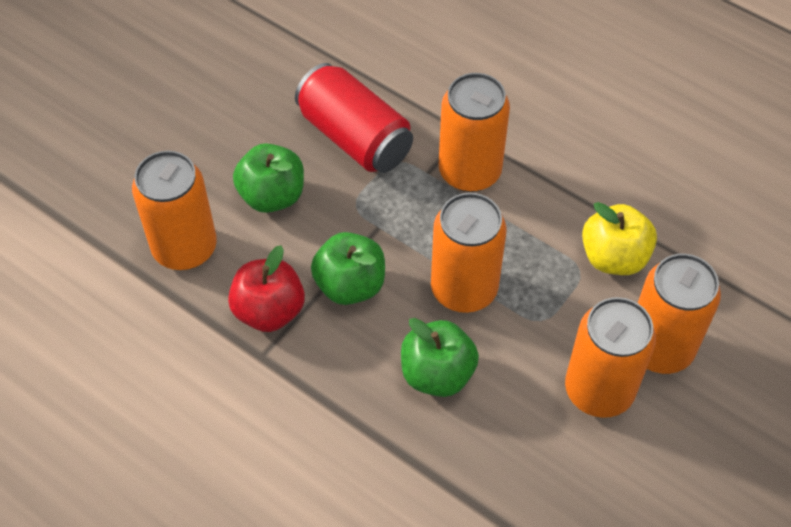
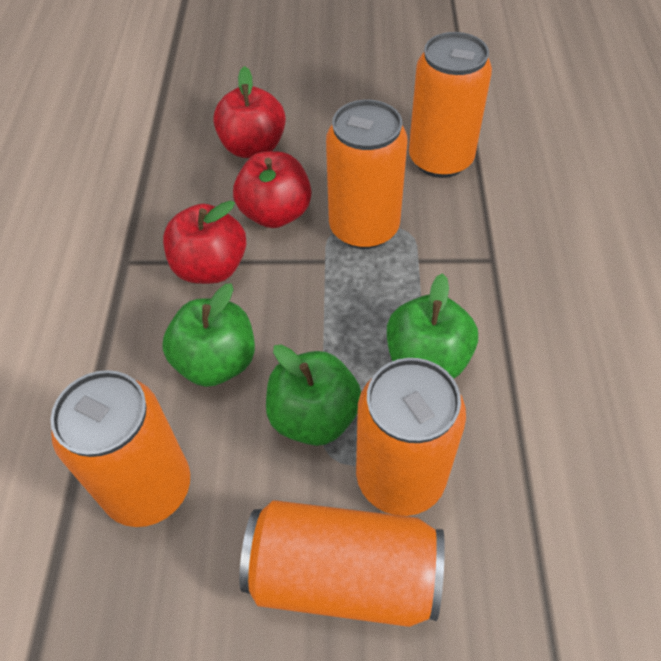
red apple: 1 -> 3
red can: 1 -> 0
yellow apple: 1 -> 0

